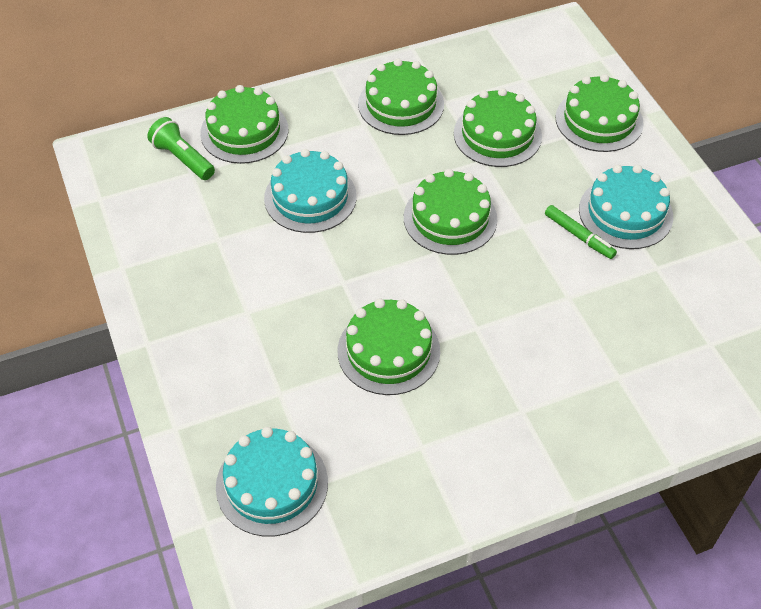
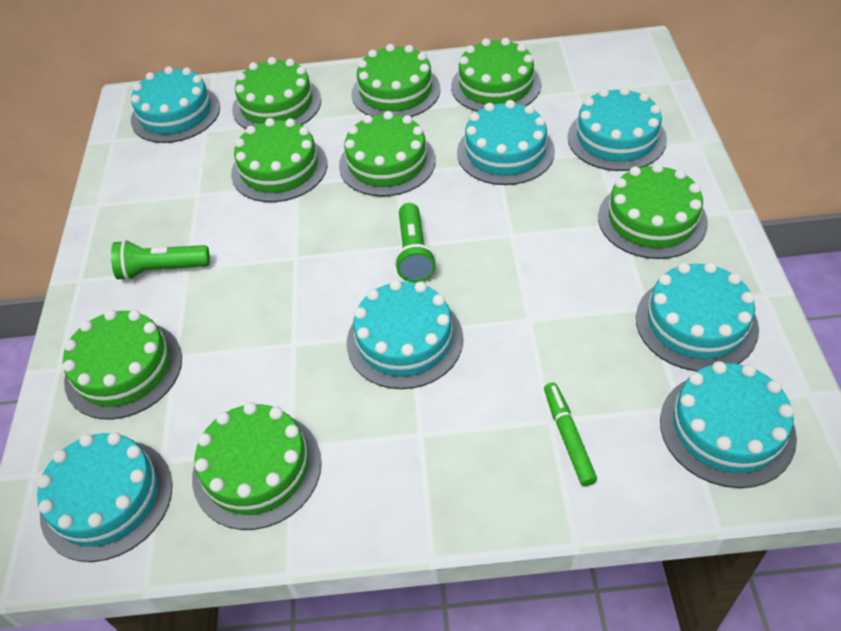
green cake: 6 -> 8
green flashlight: 1 -> 2
turquoise cake: 3 -> 7

